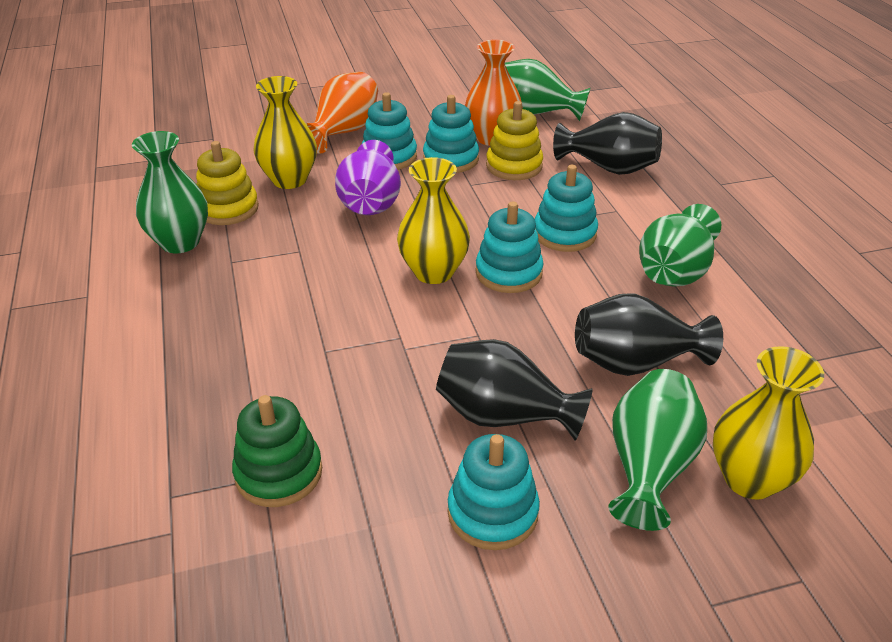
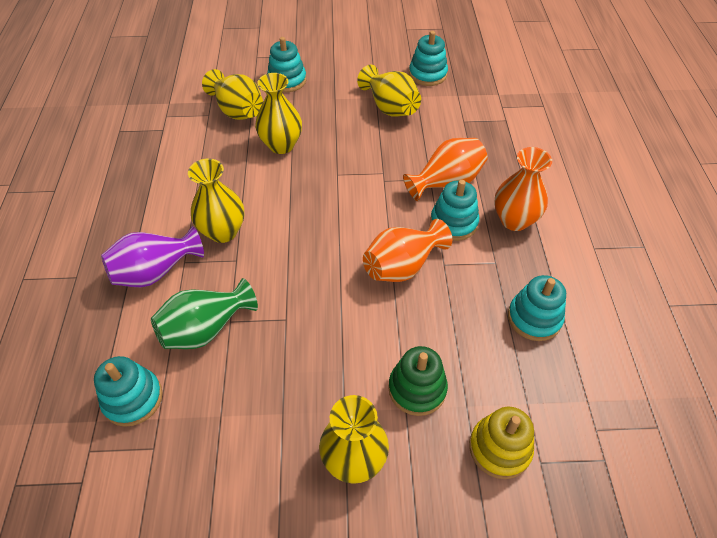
black vase: 3 -> 0
green vase: 4 -> 1
orange vase: 2 -> 3
yellow stacking toy: 2 -> 1
yellow vase: 3 -> 5

